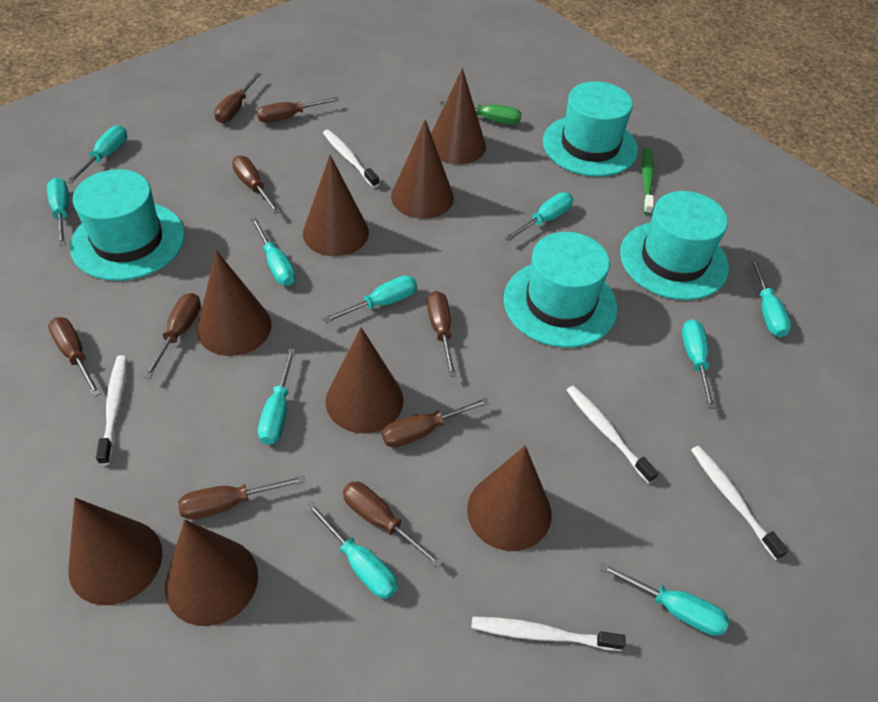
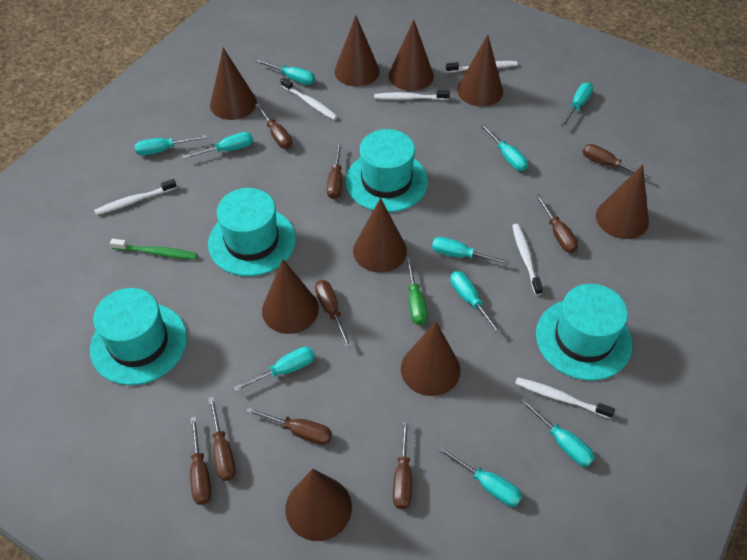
brown cone: 8 -> 9
white toothbrush: 5 -> 6

